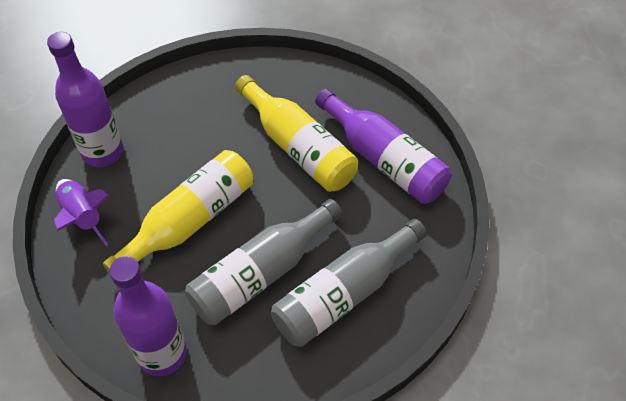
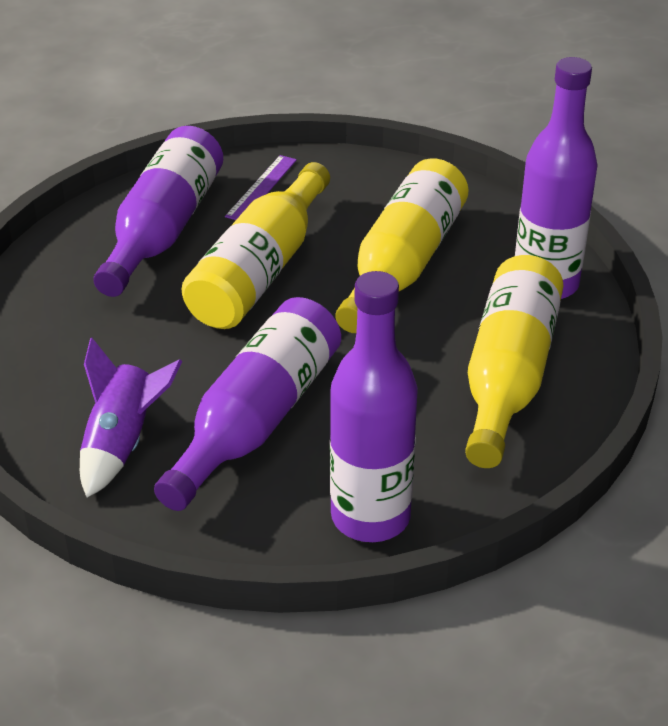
grey bottle: 2 -> 0
purple bottle: 3 -> 4
purple ruler: 0 -> 1
yellow bottle: 2 -> 3

